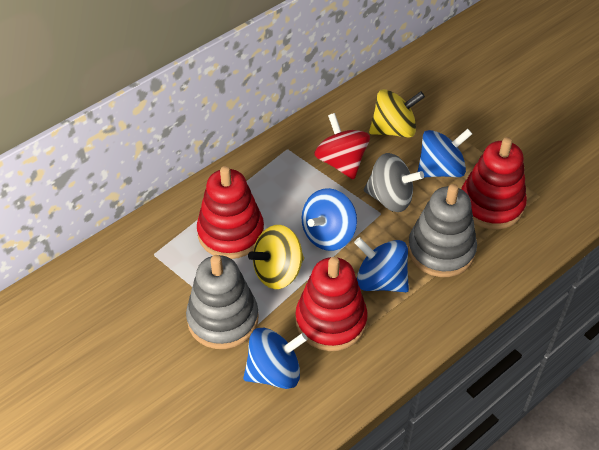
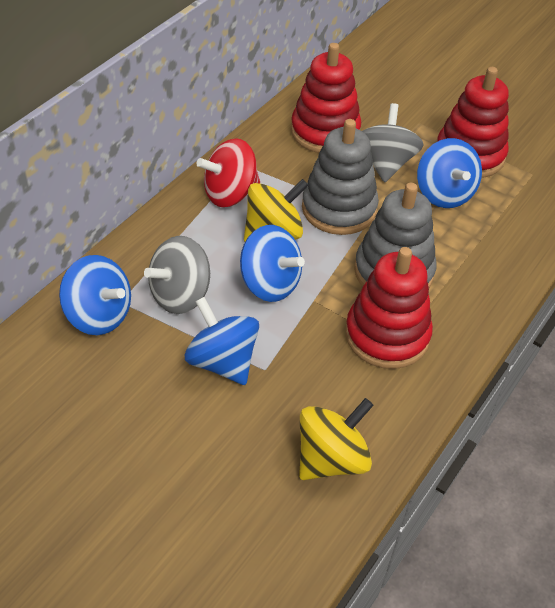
grey spinning top: 1 -> 2

